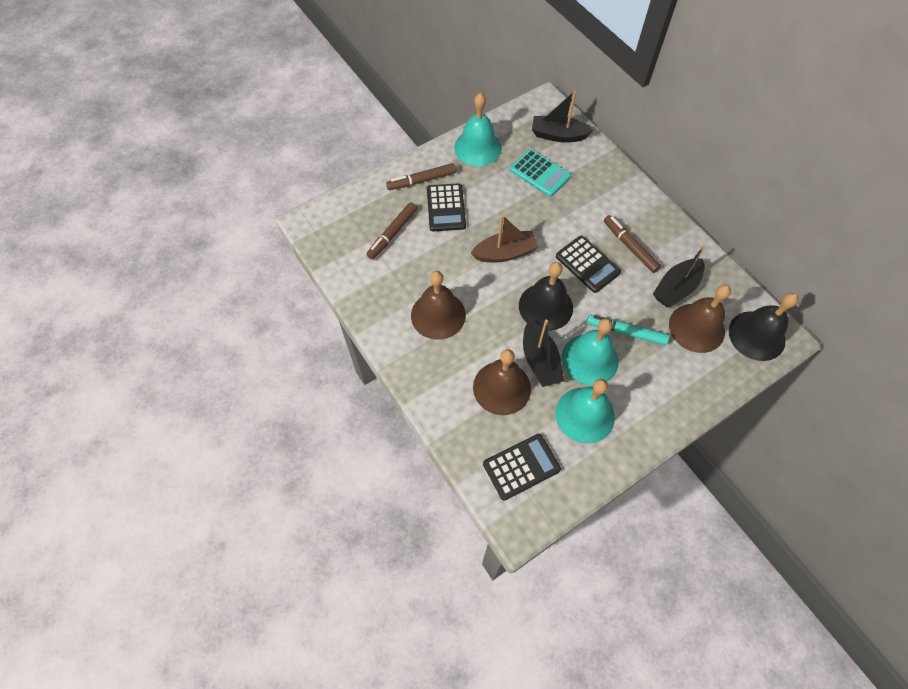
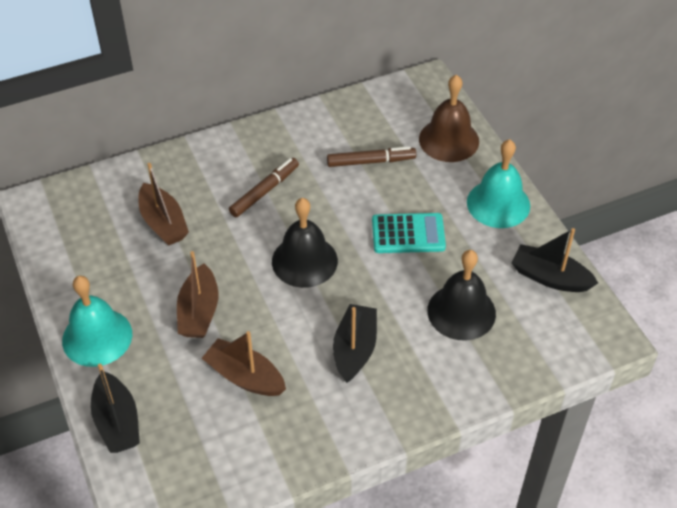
black calculator: 3 -> 0
brown bell: 3 -> 1
brown boat: 1 -> 3
brown marker: 3 -> 2
turquoise bell: 3 -> 2
turquoise marker: 1 -> 0

